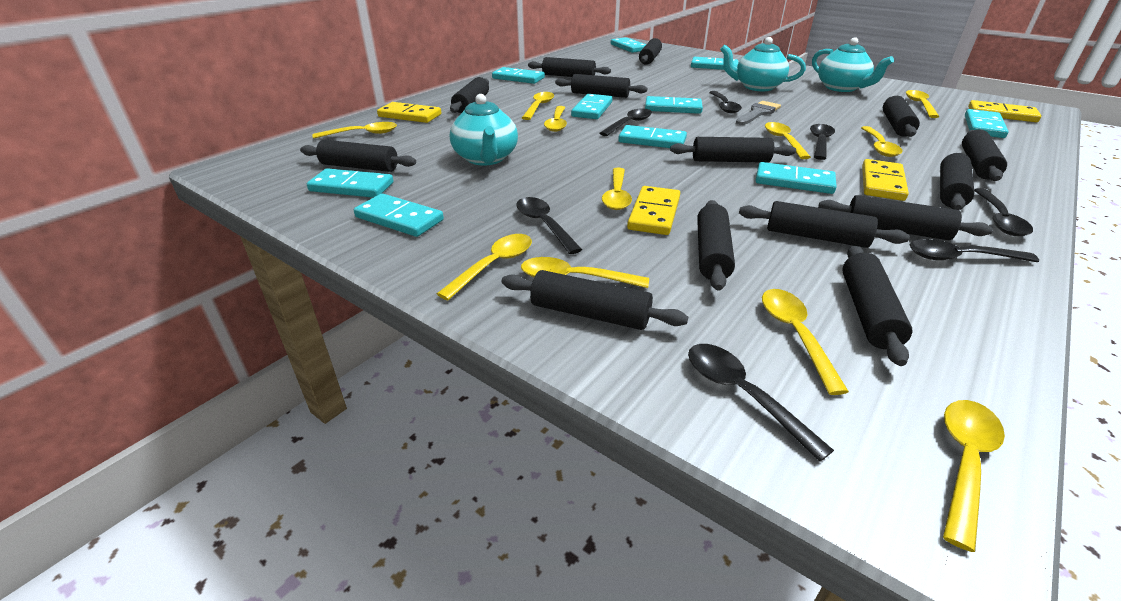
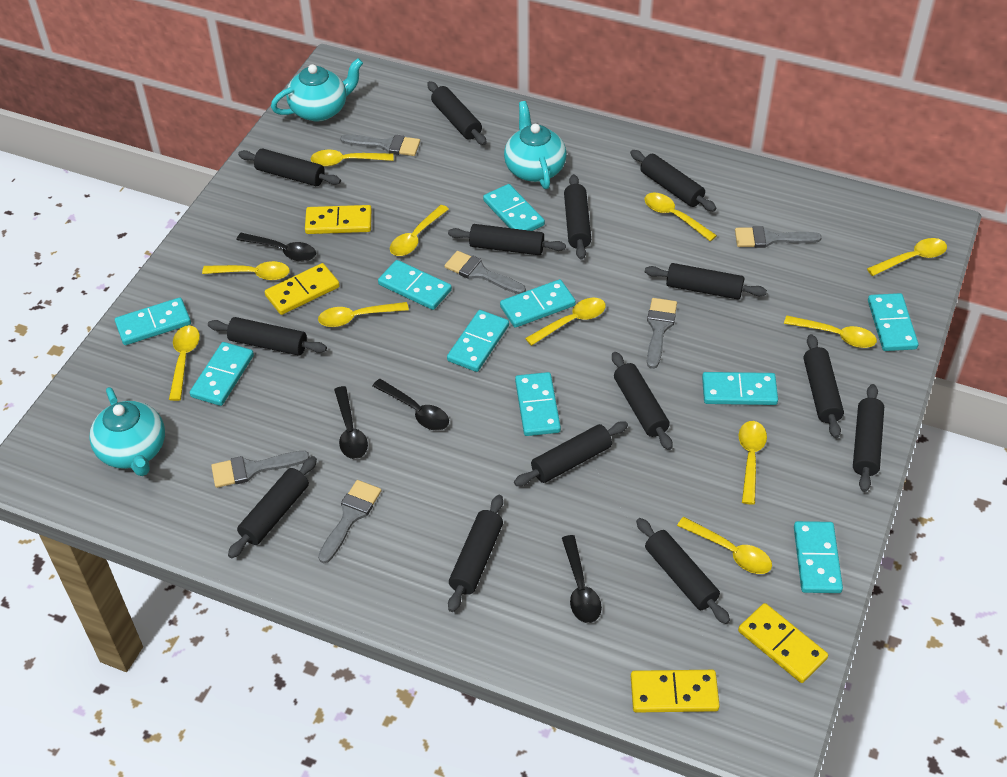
black spoon: 7 -> 4
grey brush: 1 -> 6

